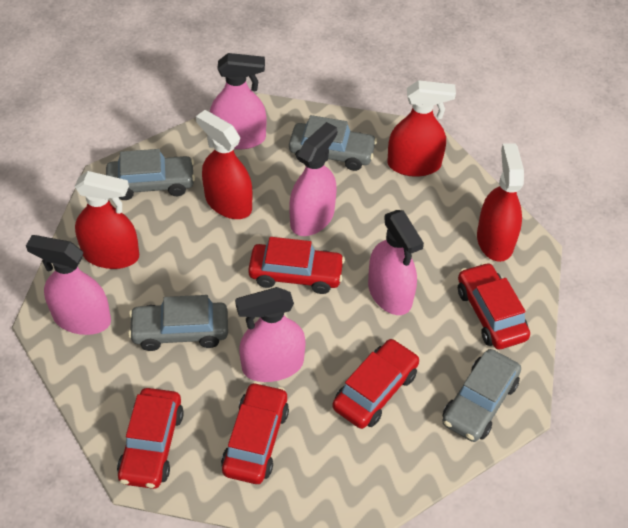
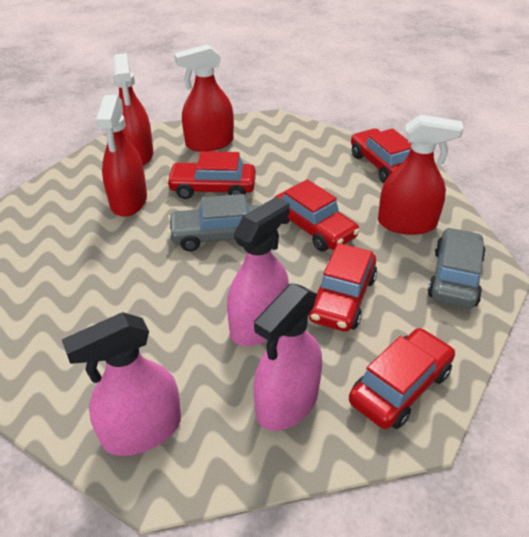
grey car: 4 -> 2
pink spray bottle: 5 -> 3

